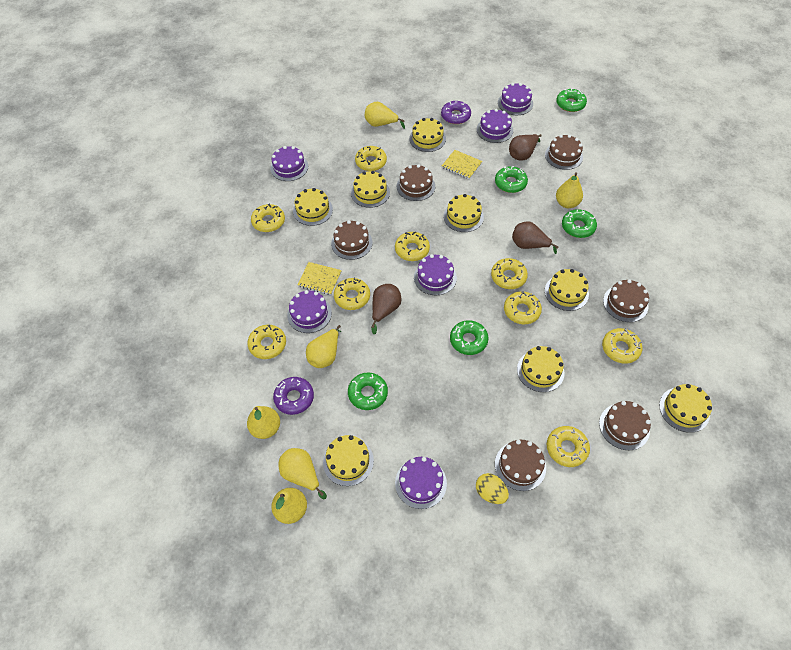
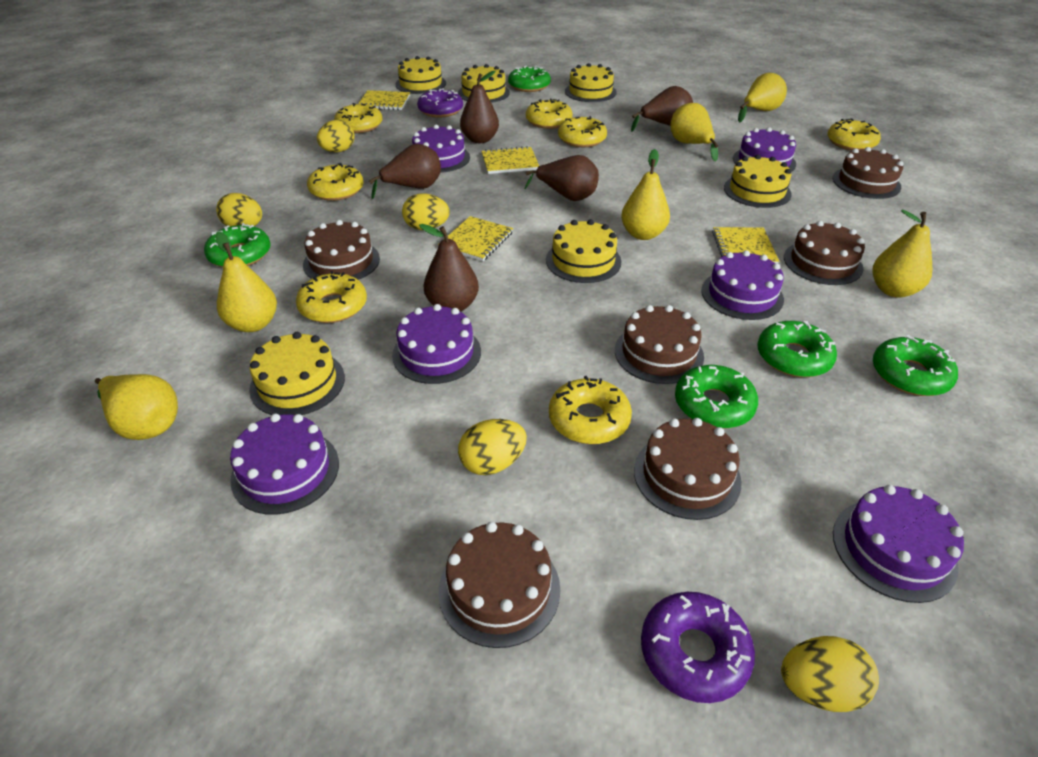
brown pear: 3 -> 5
yellow cake: 8 -> 6
yellow donut: 9 -> 7
yellow egg: 1 -> 5
yellow notebook: 2 -> 4

